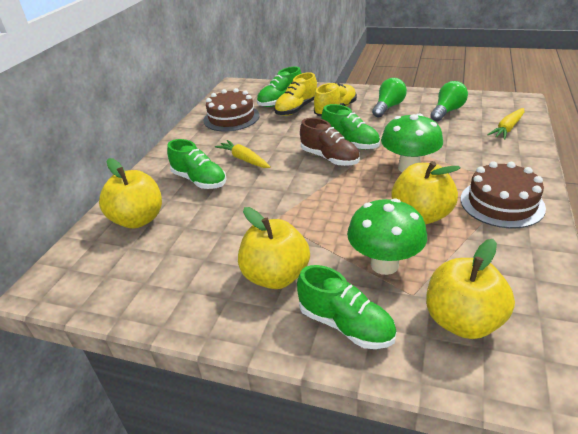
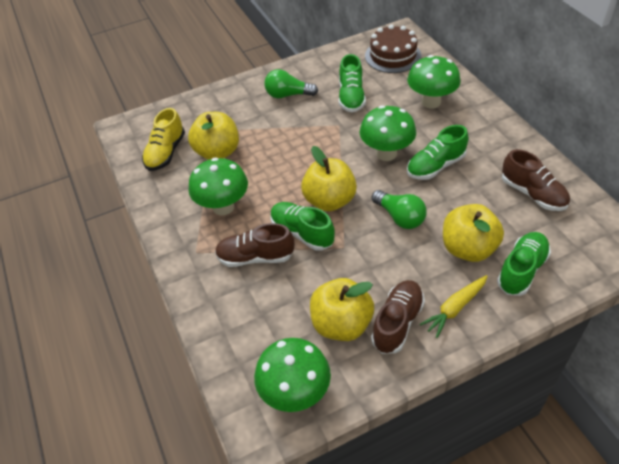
brown cake: 2 -> 1
brown shoe: 1 -> 3
green mushroom: 2 -> 4
yellow carrot: 2 -> 1
yellow shoe: 2 -> 1

